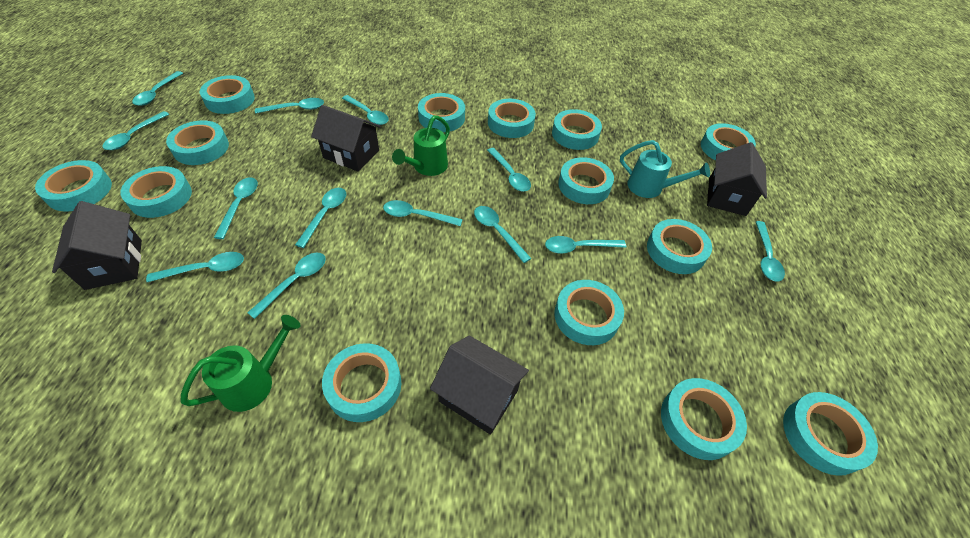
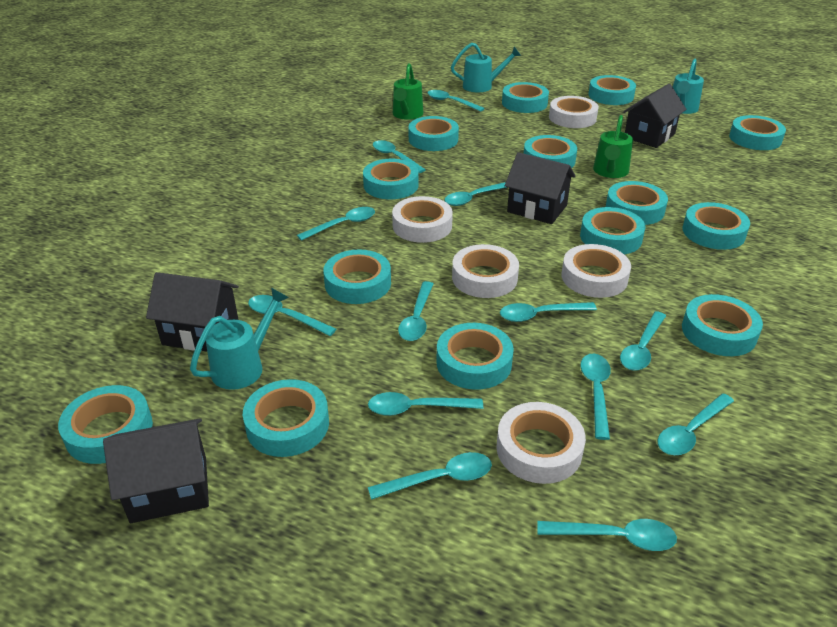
turquoise watering can: 1 -> 3
white tape: 0 -> 5

